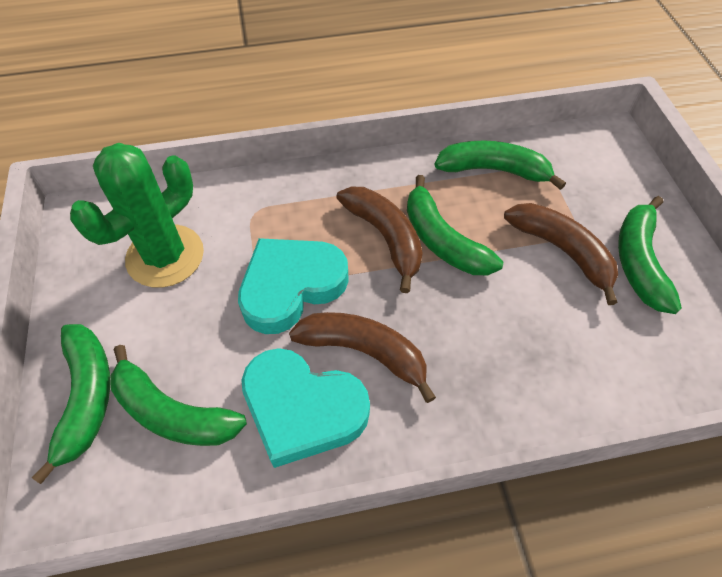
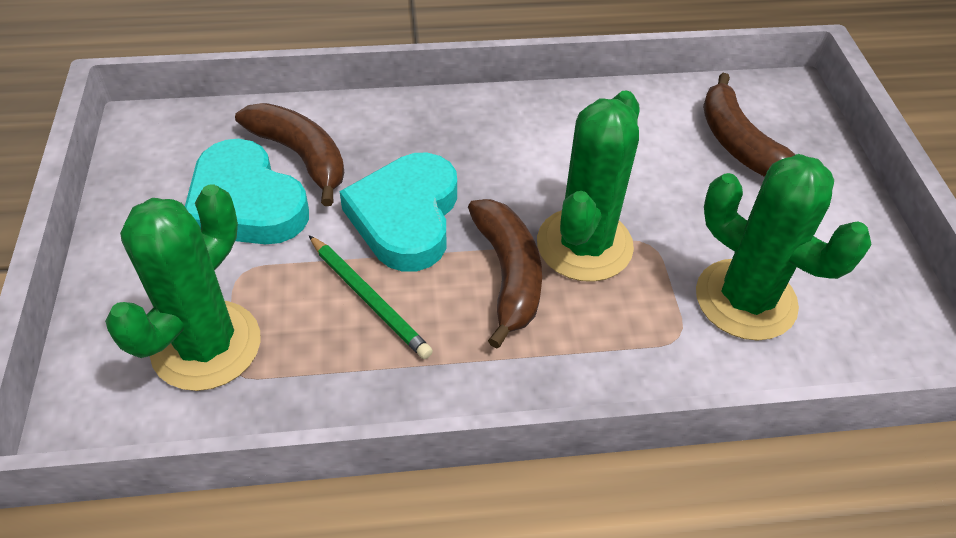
green banana: 5 -> 0
green cactus: 1 -> 3
green pencil: 0 -> 1

